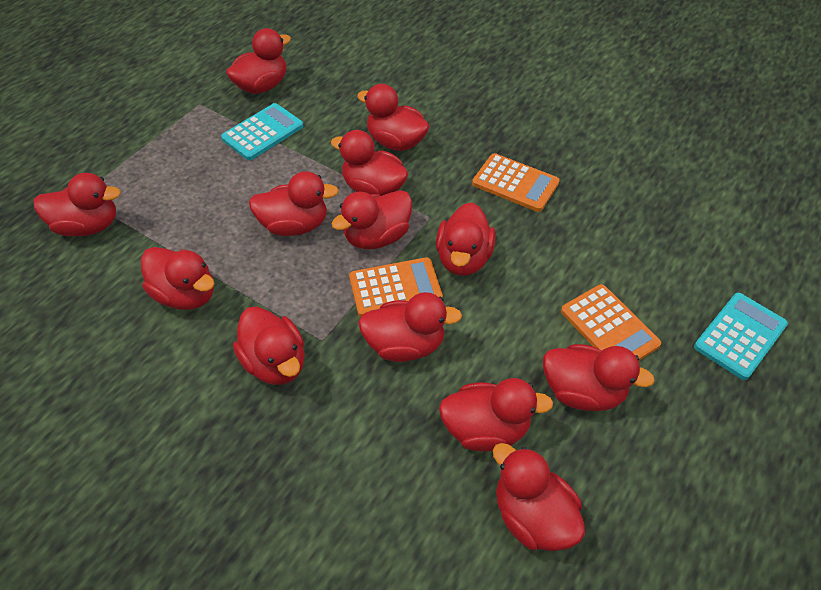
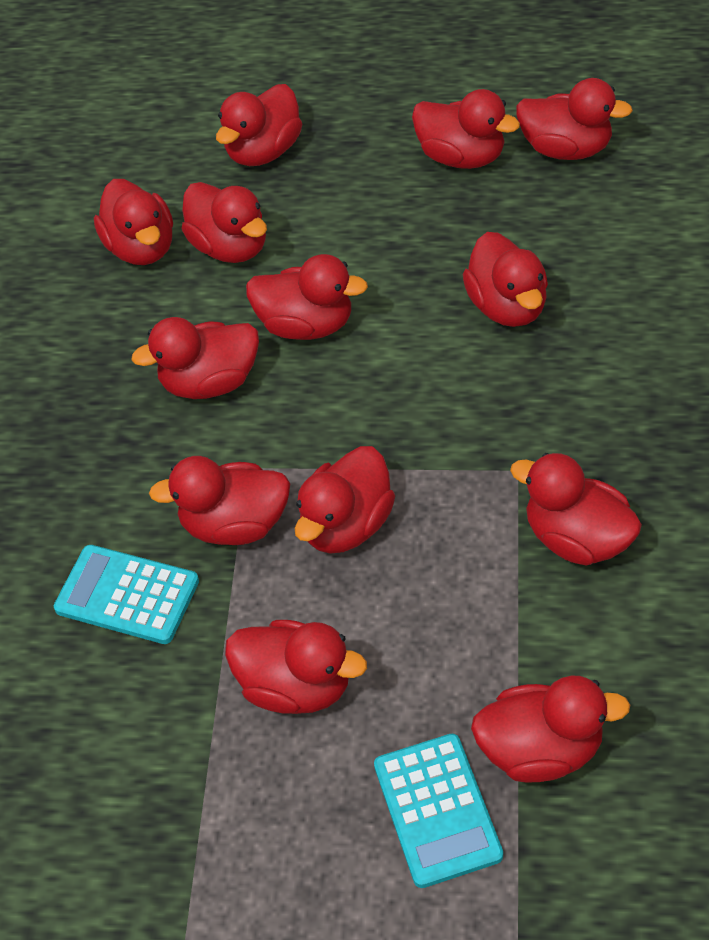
orange calculator: 3 -> 0

